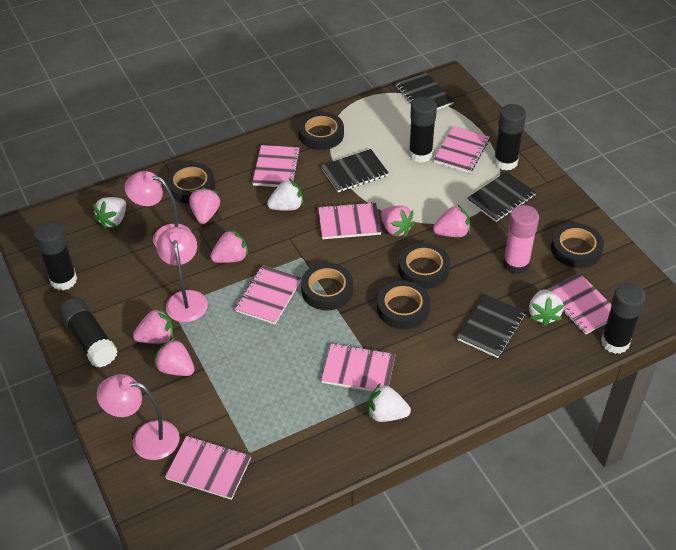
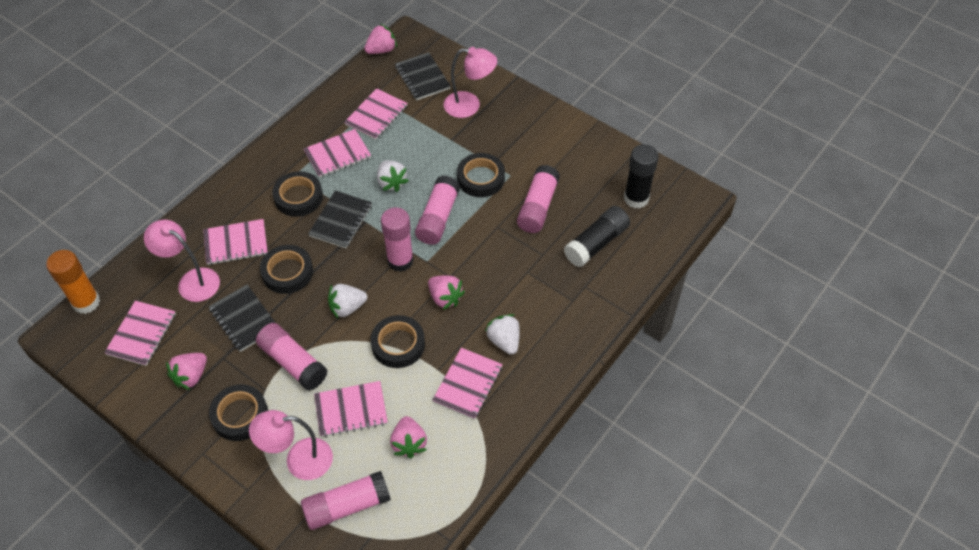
black glue stick: 5 -> 2
black notebook: 4 -> 3
black tape: 6 -> 5
orange glue stick: 0 -> 1
pink glue stick: 1 -> 5
pink notebook: 7 -> 6
pink strawberry: 6 -> 4
white strawberry: 4 -> 3

